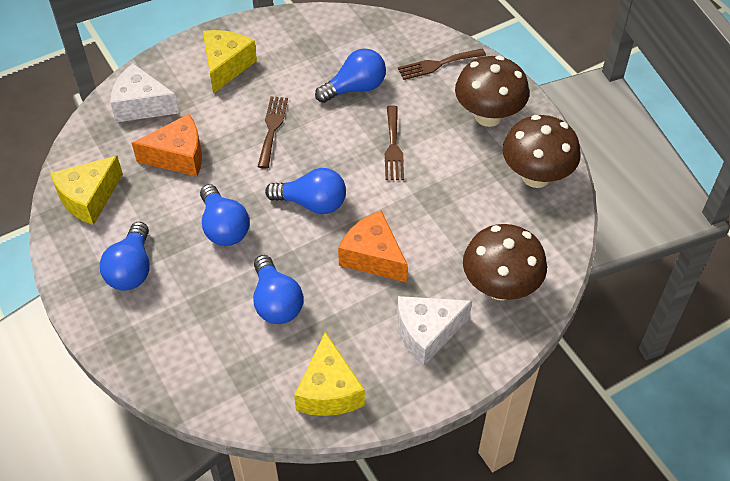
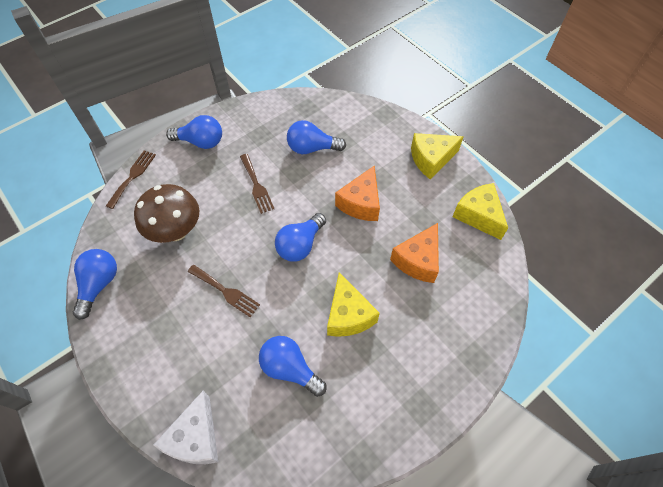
brown mushroom: 3 -> 1
white cheese: 2 -> 1

